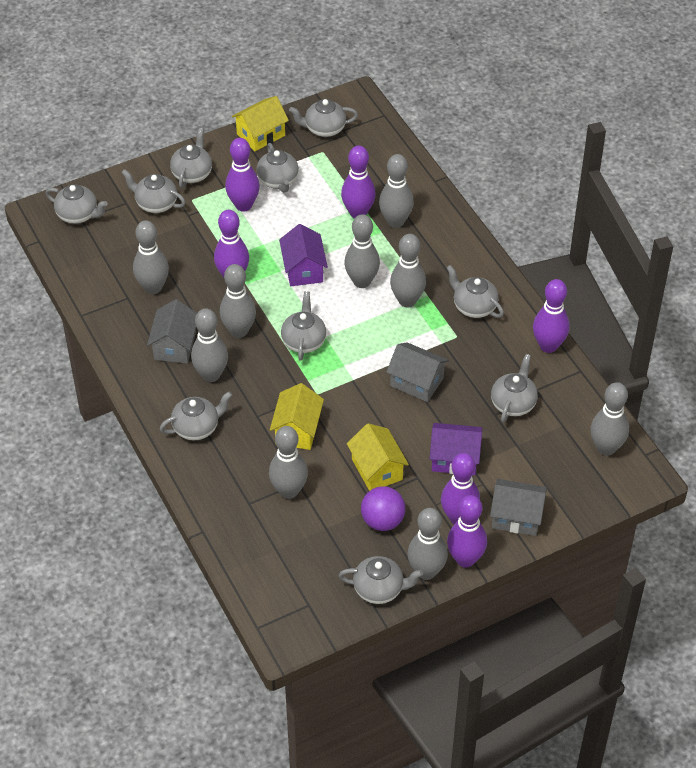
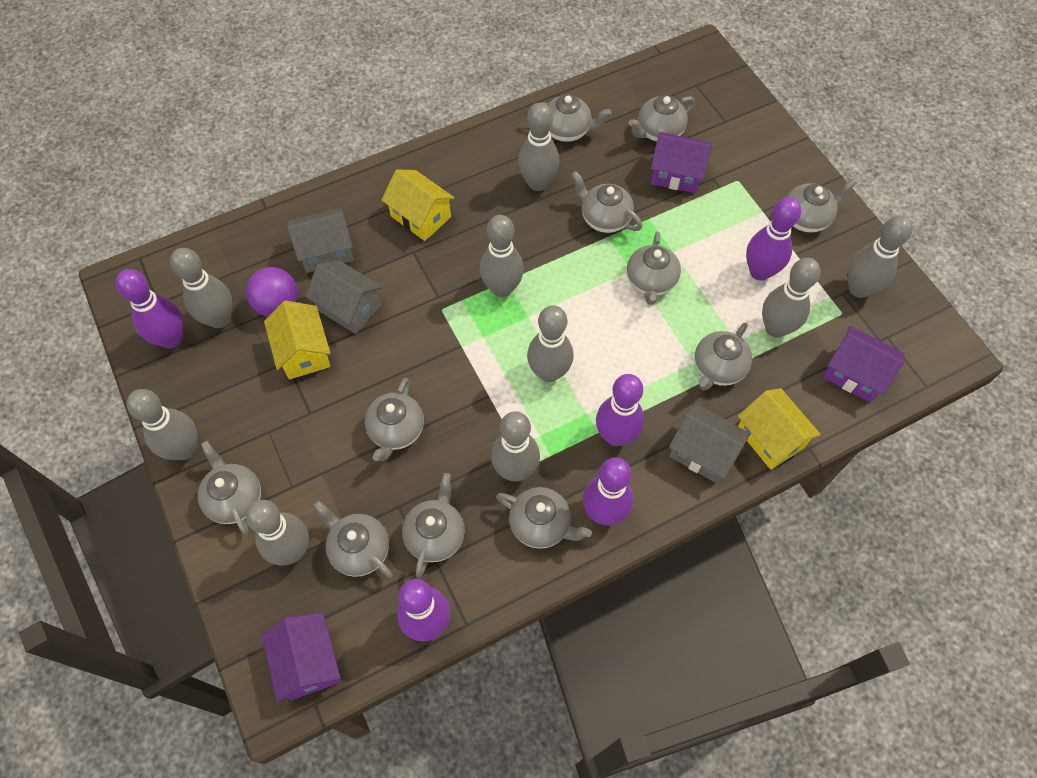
grey teapot: 10 -> 11
purple bowling pin: 6 -> 5
purple house: 2 -> 3

